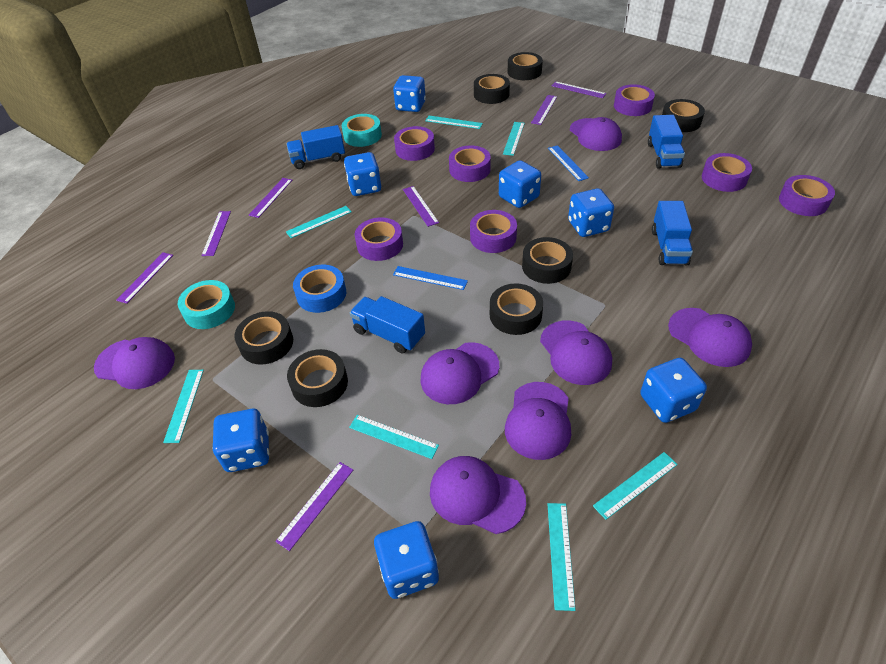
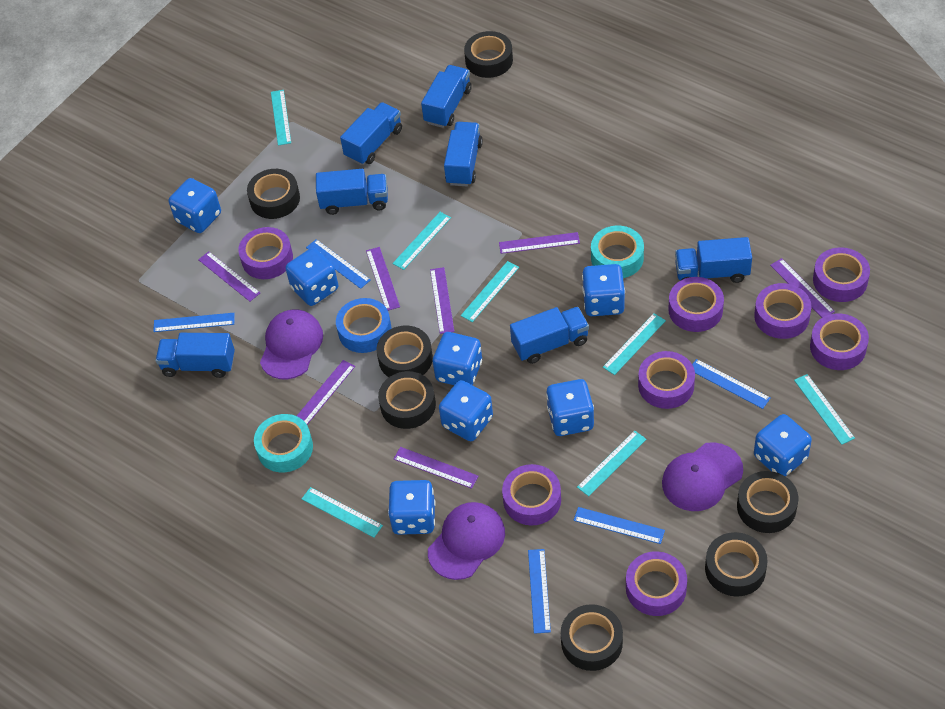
blue dice: 7 -> 8
blue ruler: 2 -> 5
blue truck: 4 -> 7
purple cap: 7 -> 3
purple tape: 7 -> 8

